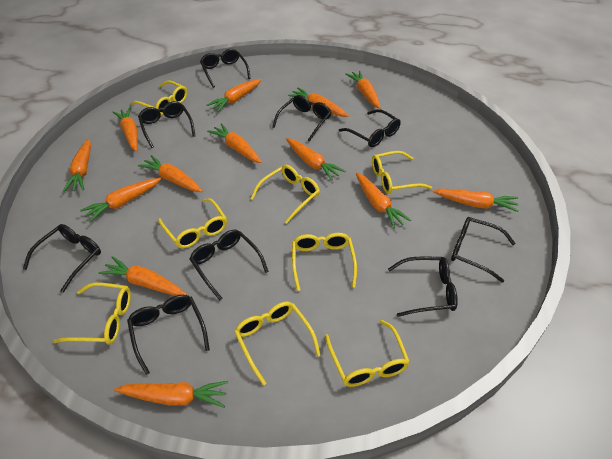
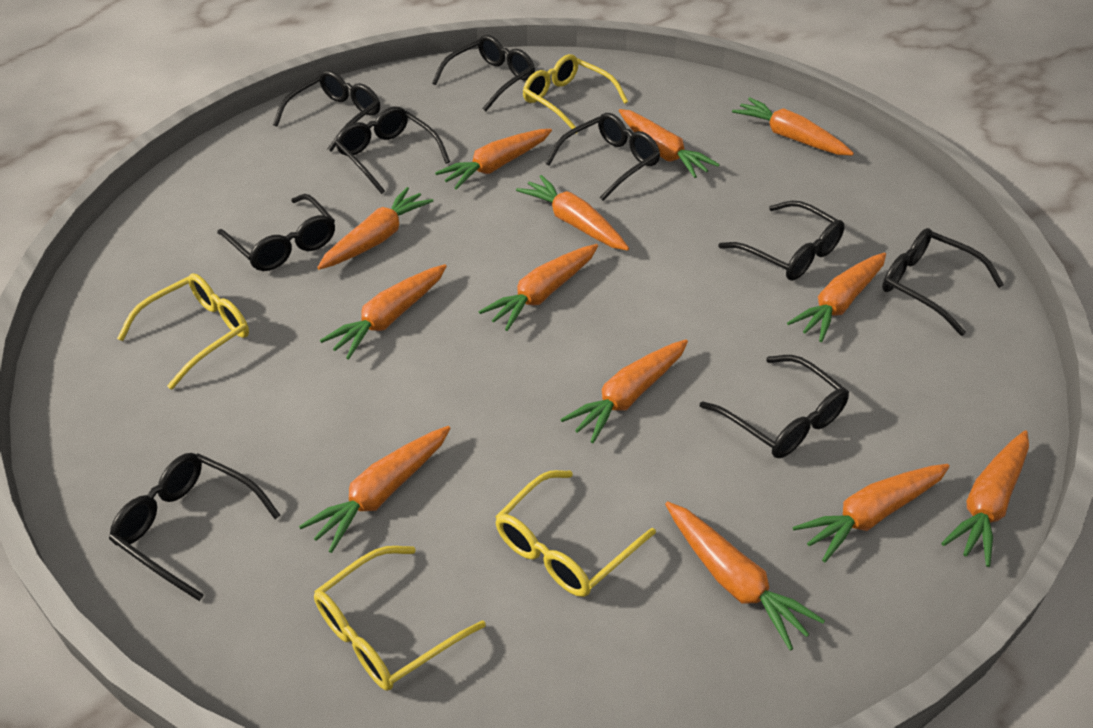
yellow glasses: 8 -> 4

